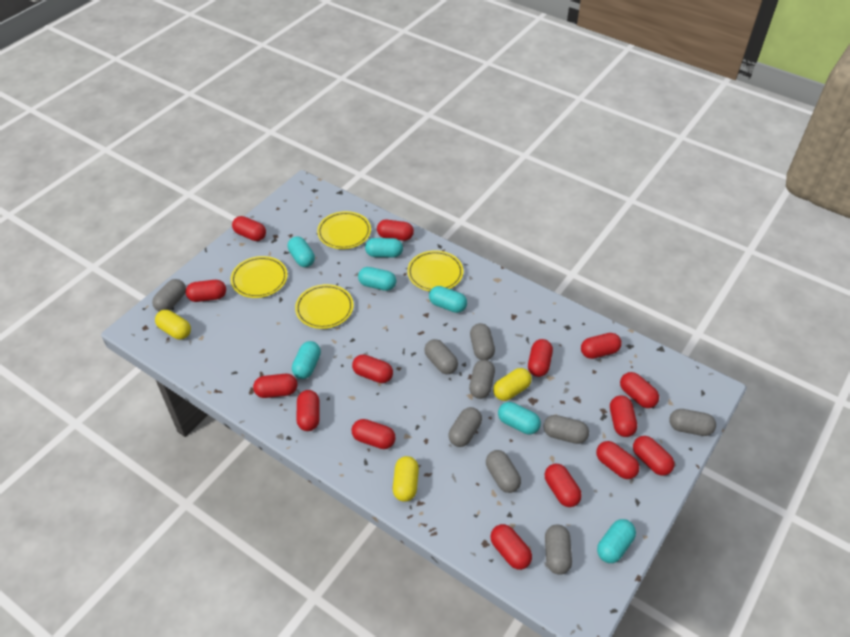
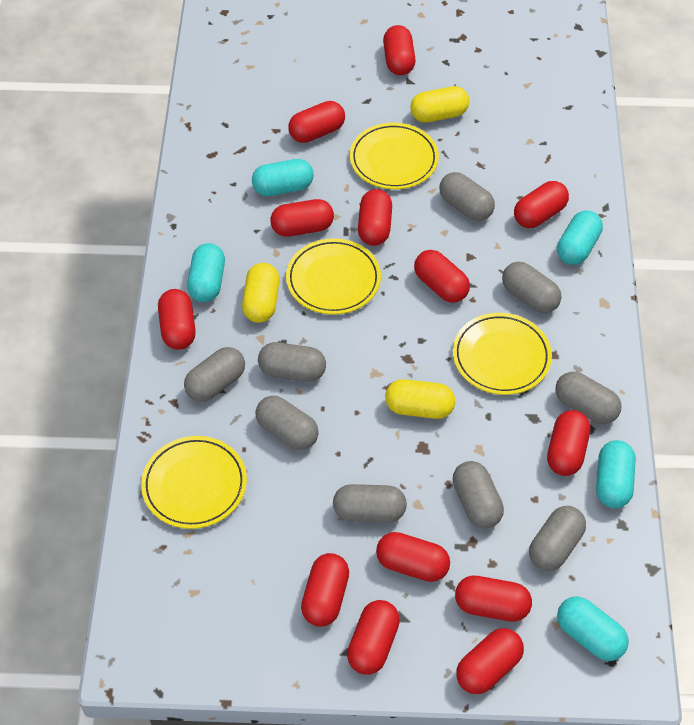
red capsule: 15 -> 13
turquoise capsule: 7 -> 5

